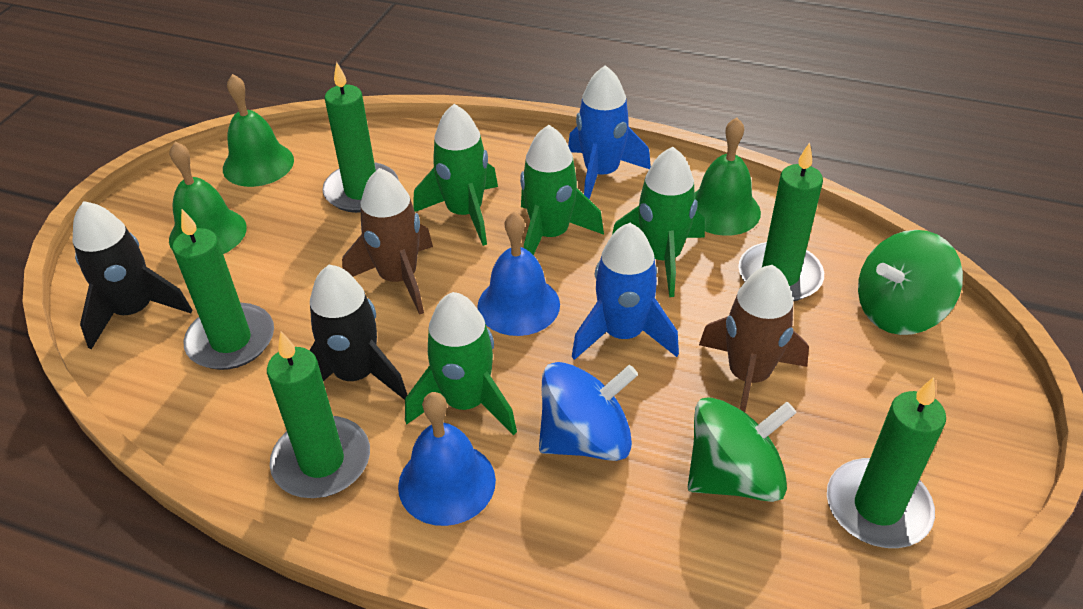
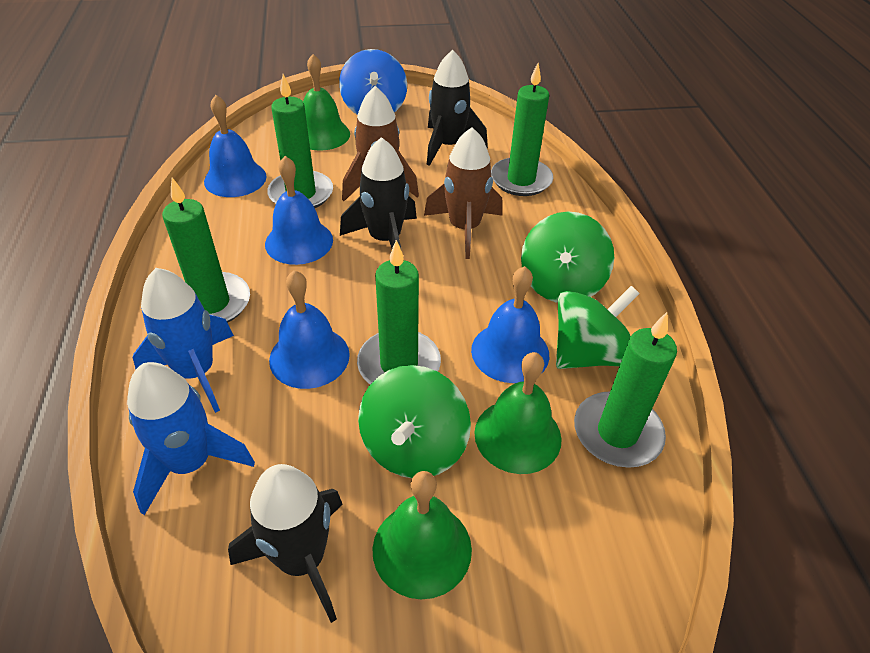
black rocket: 2 -> 3
blue bell: 2 -> 4
green rocket: 4 -> 0
green spinning top: 2 -> 3

